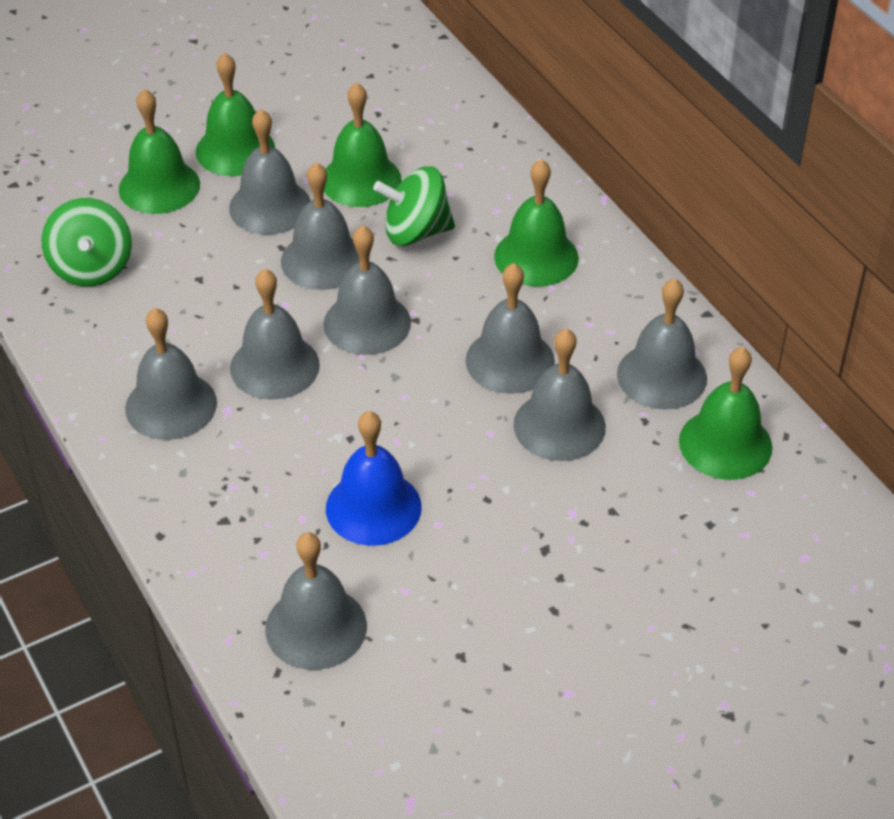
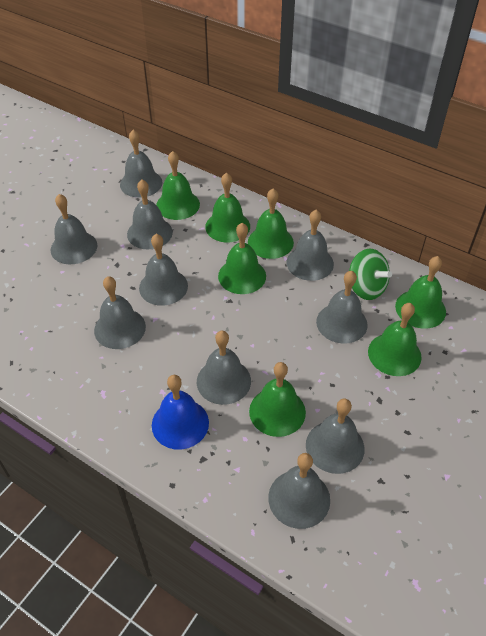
green bell: 5 -> 7
green spinning top: 2 -> 1
grey bell: 9 -> 10

